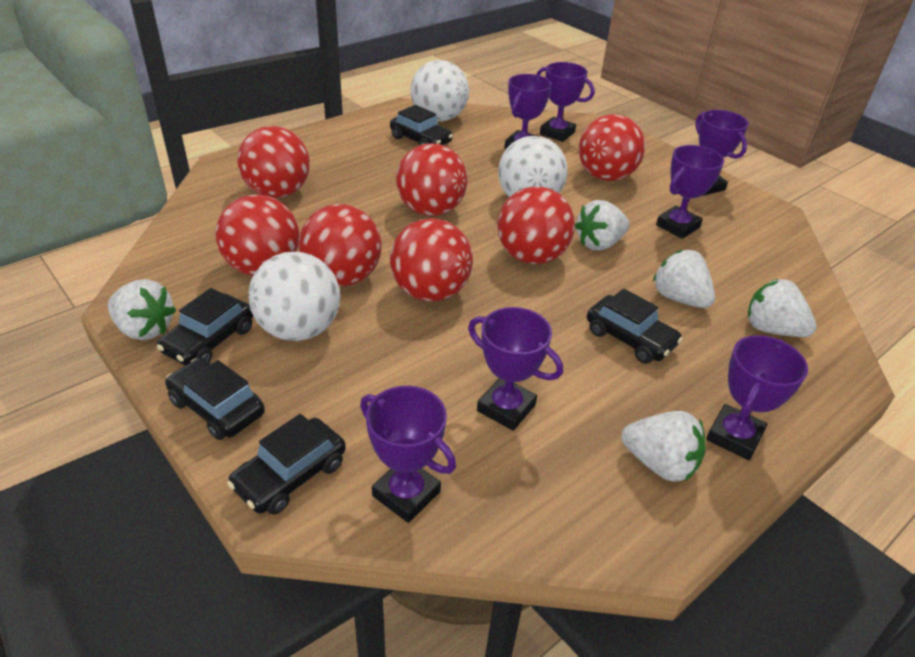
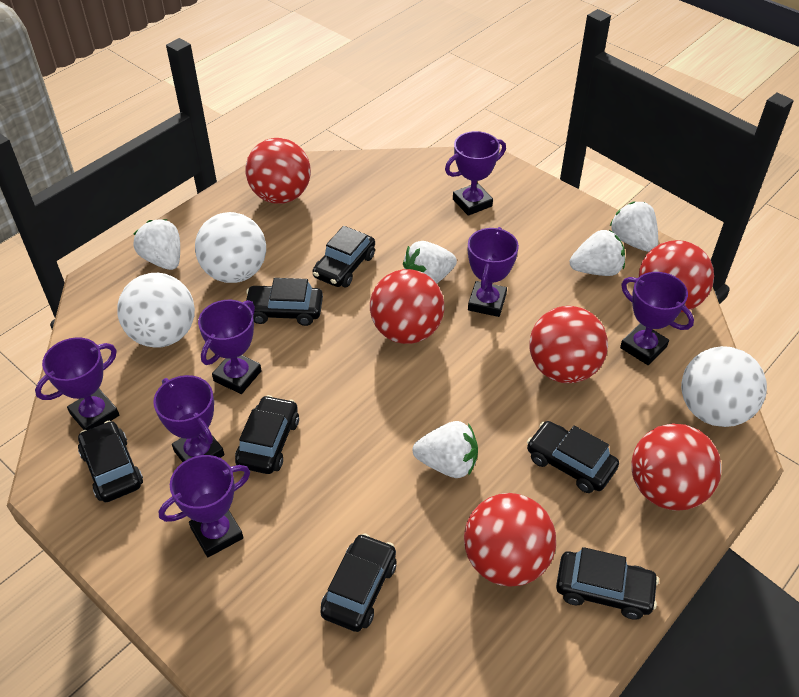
black car: 5 -> 7
red ball: 7 -> 6

